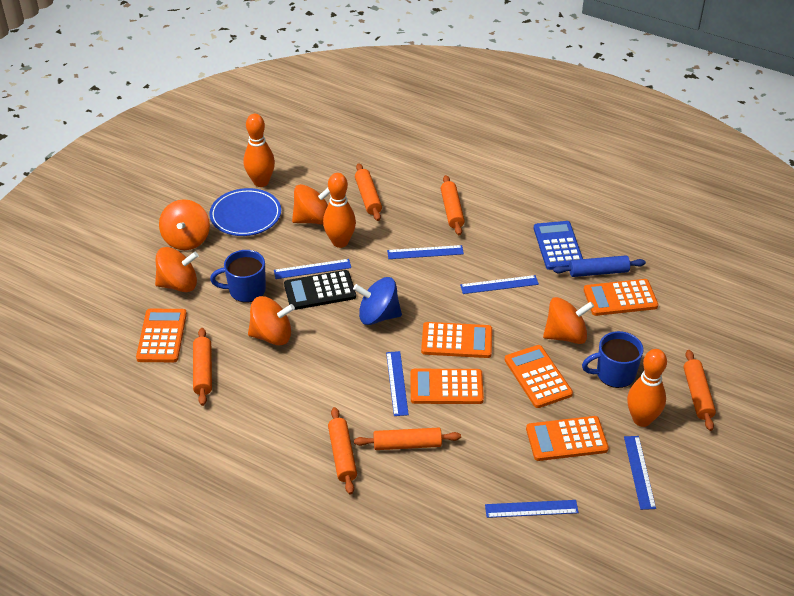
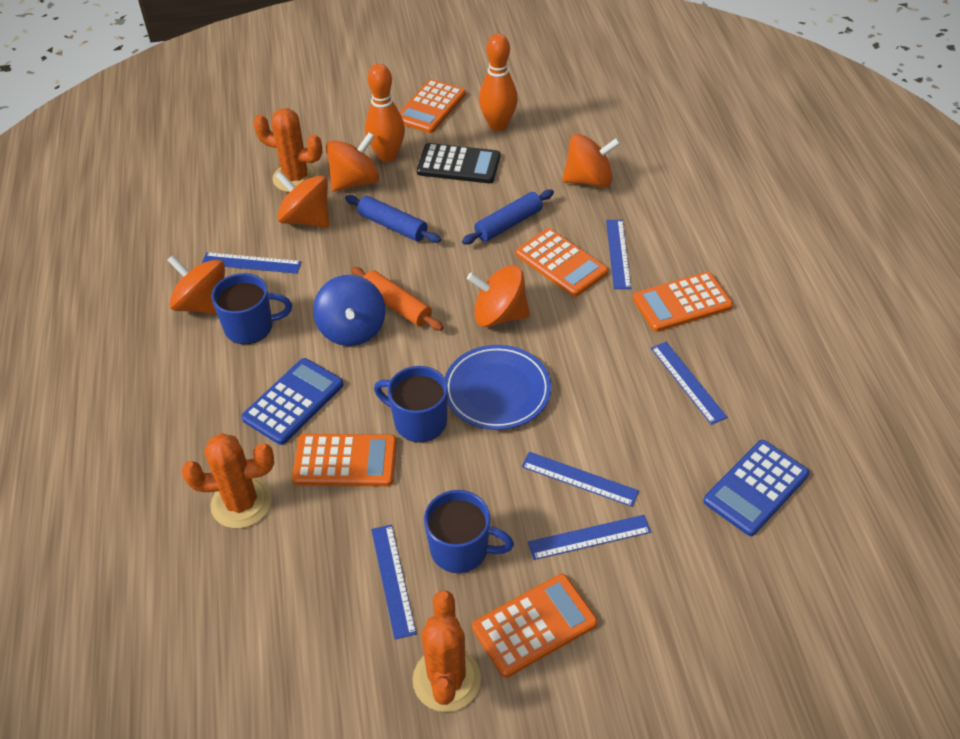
blue calculator: 1 -> 2
blue mug: 2 -> 3
blue rolling pin: 1 -> 2
orange bowling pin: 3 -> 2
orange cactus: 0 -> 3
orange calculator: 6 -> 5
orange rolling pin: 6 -> 1

